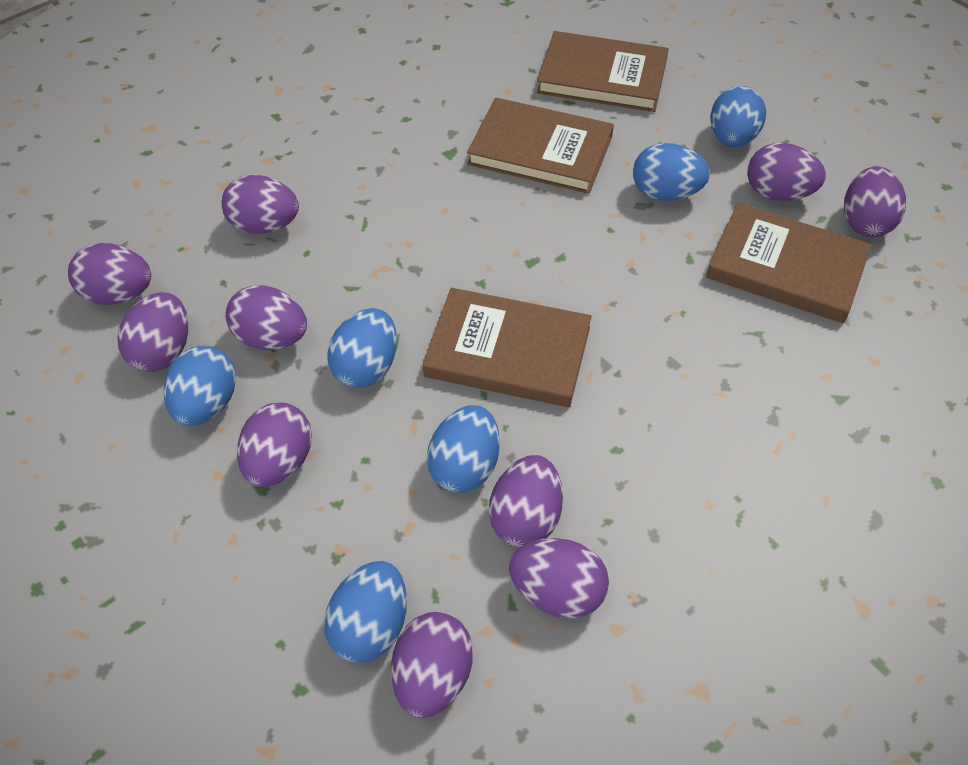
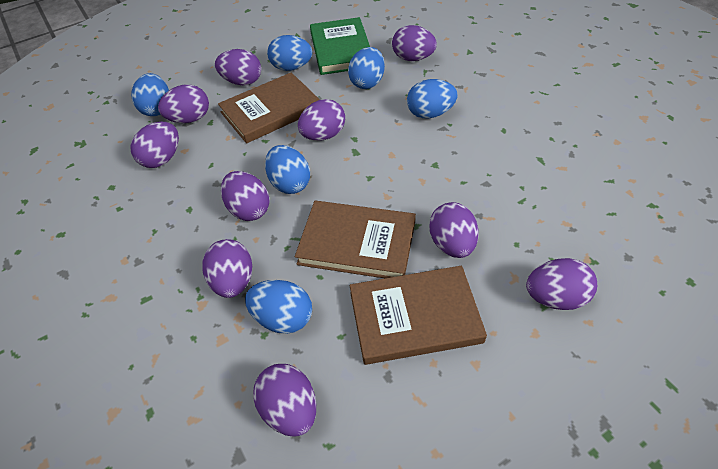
brown book: 4 -> 3
green book: 0 -> 1

